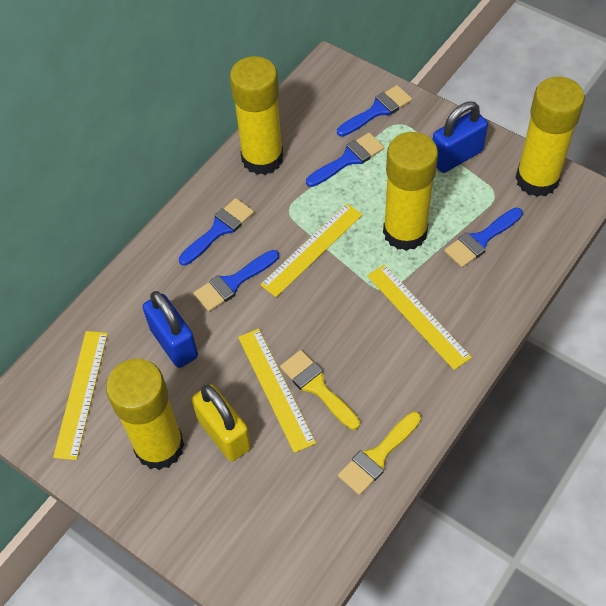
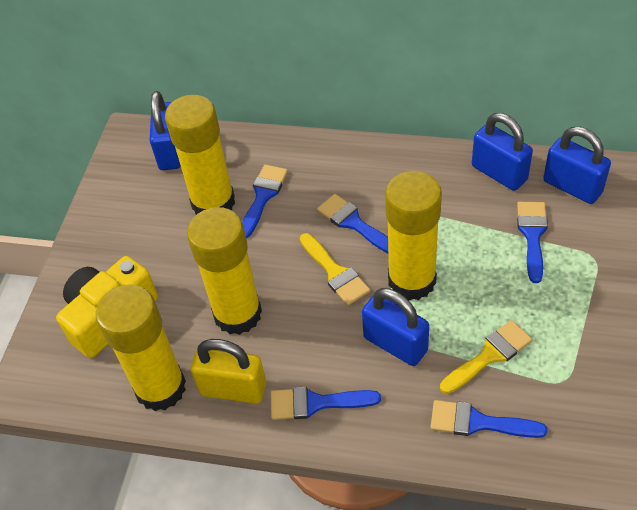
blue padlock: 2 -> 4
yellow camera: 0 -> 1
yellow ruler: 4 -> 0

